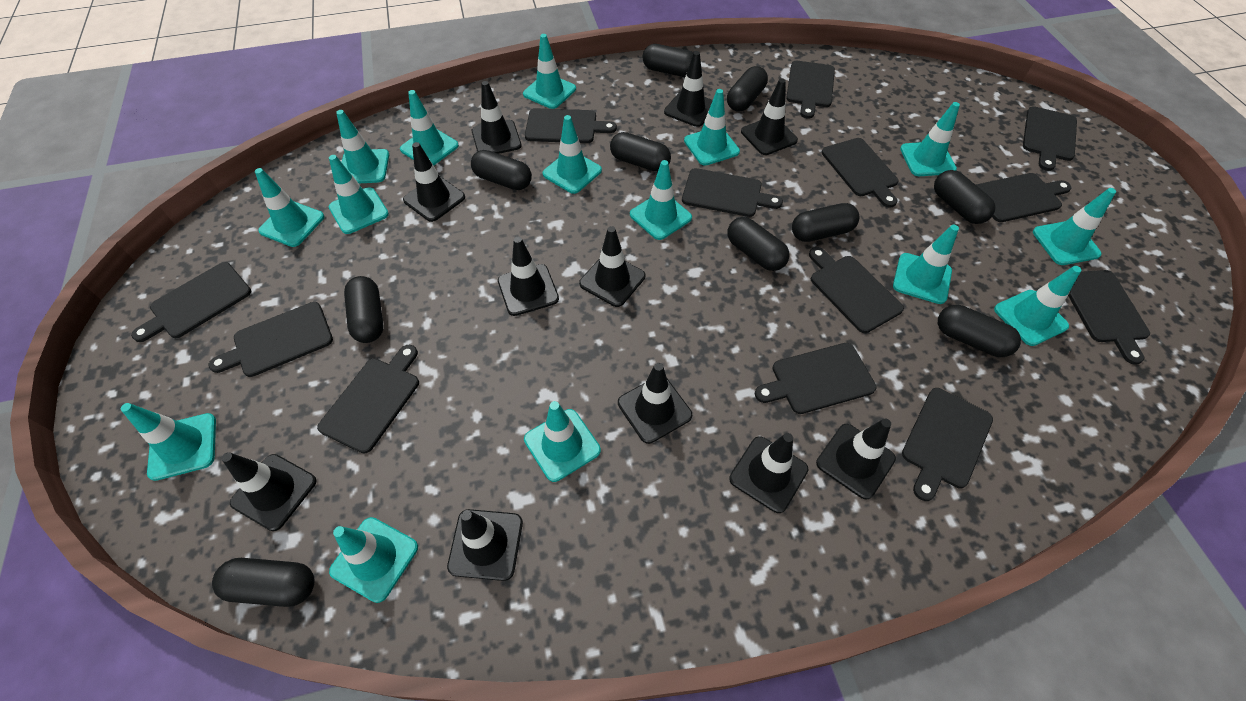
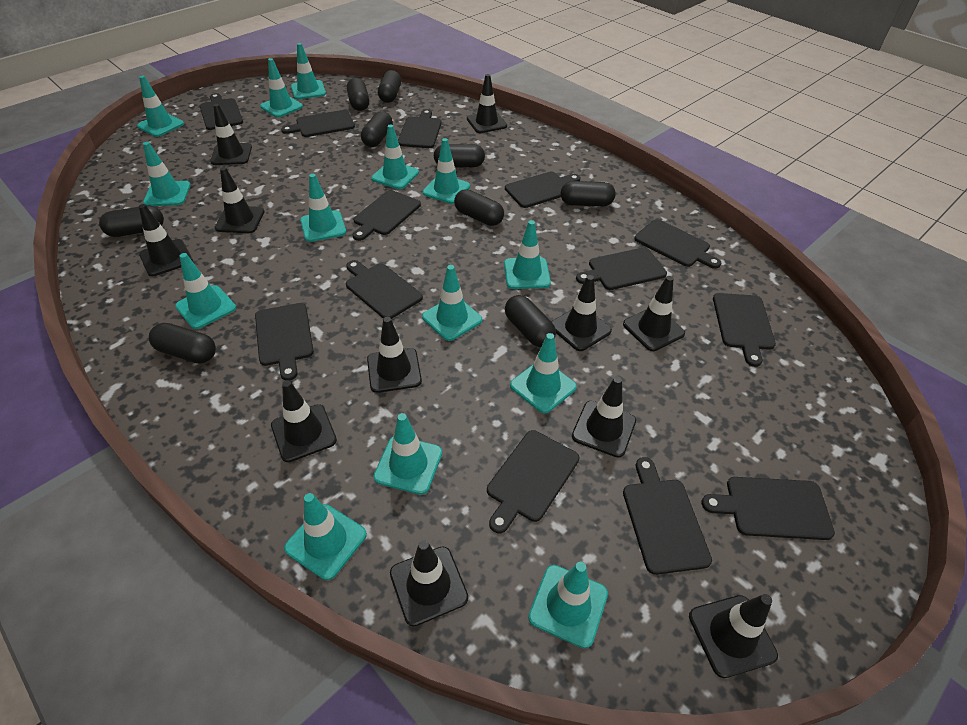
black capsule: 10 -> 9
turquoise traffic cone: 15 -> 14

